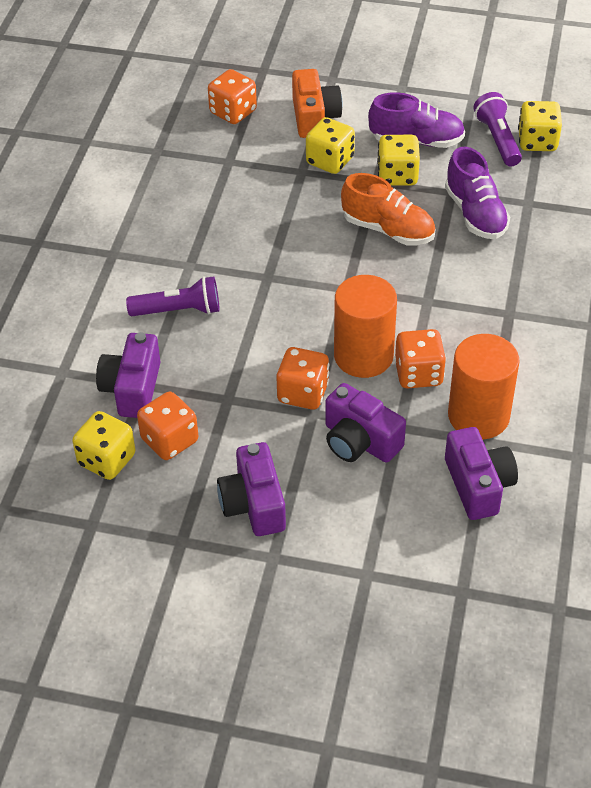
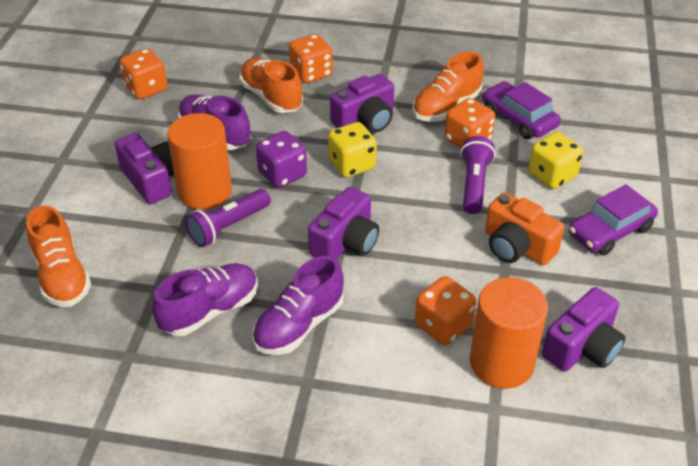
orange shoe: 1 -> 3
purple car: 0 -> 2
purple dice: 0 -> 1
purple shoe: 2 -> 3
yellow dice: 4 -> 2

